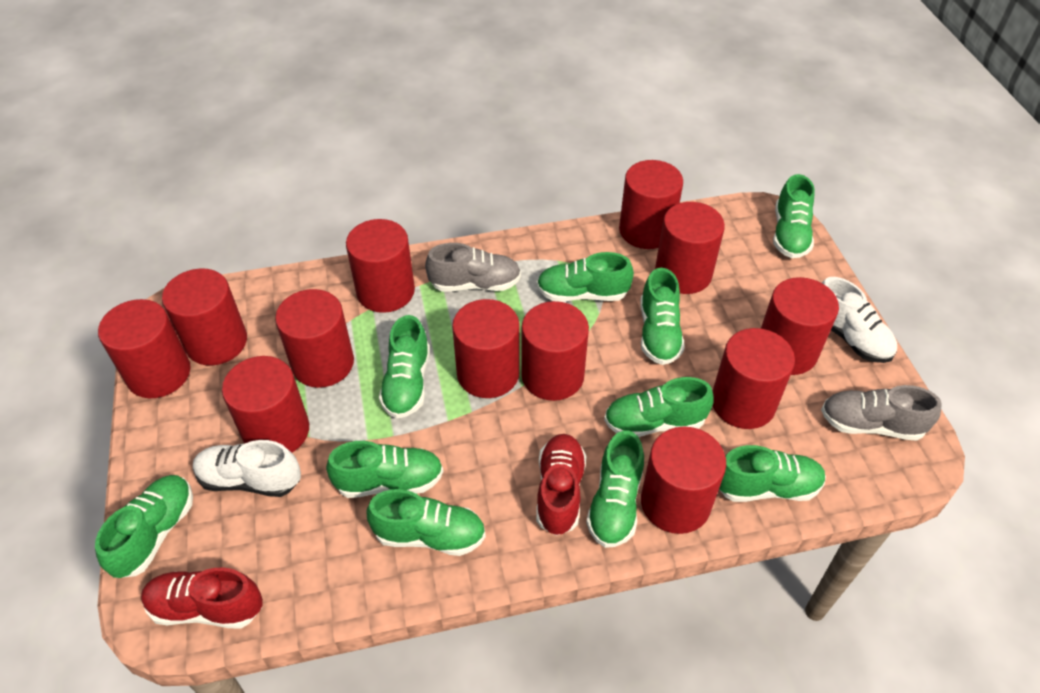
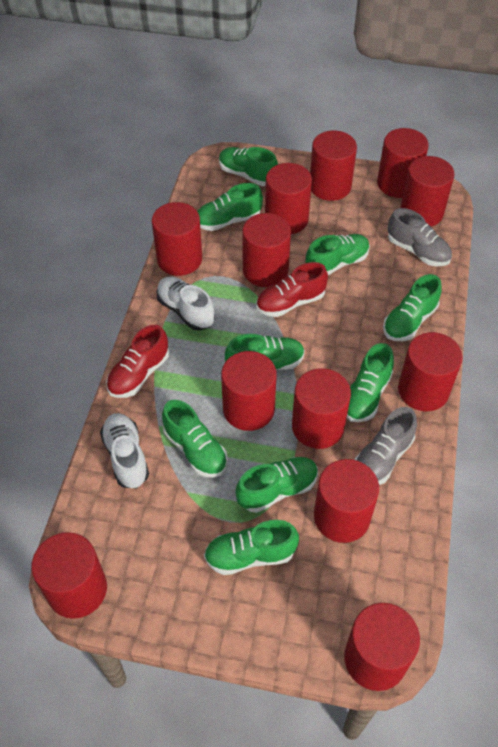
green shoe: 10 -> 9

